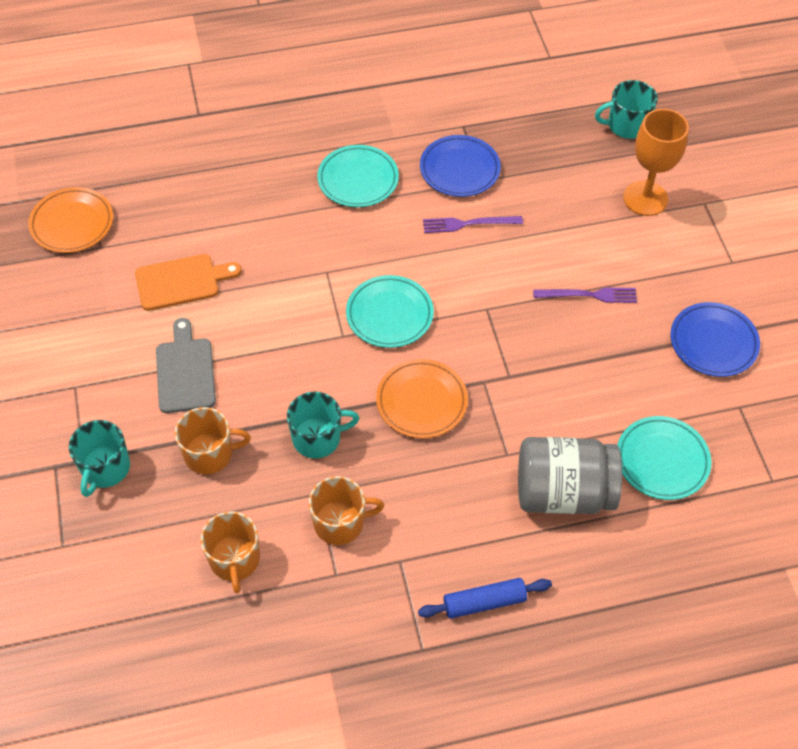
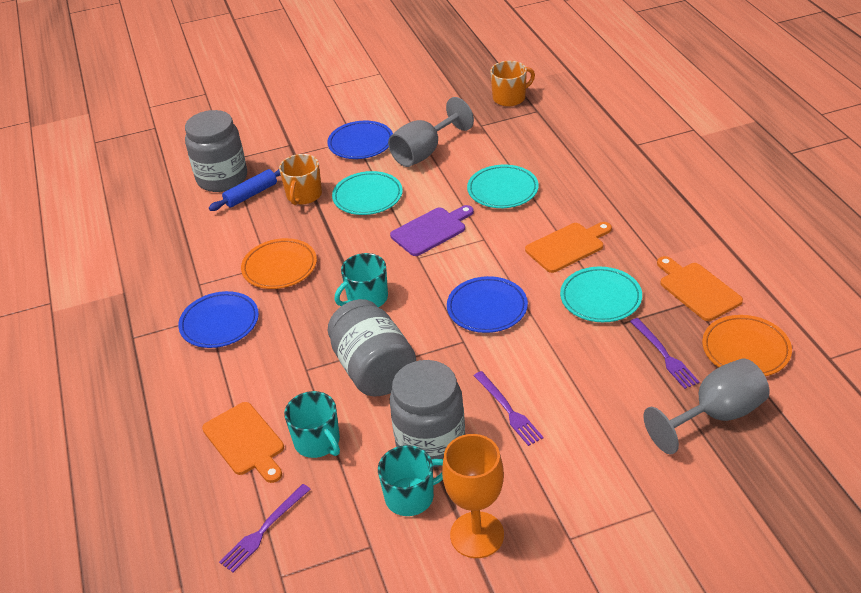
blue plate: 2 -> 3
grey cutting board: 1 -> 0
grey goblet: 0 -> 2
grey jar: 1 -> 3
orange cutting board: 1 -> 3
orange mug: 3 -> 2
purple cutting board: 0 -> 1
purple fork: 2 -> 3

